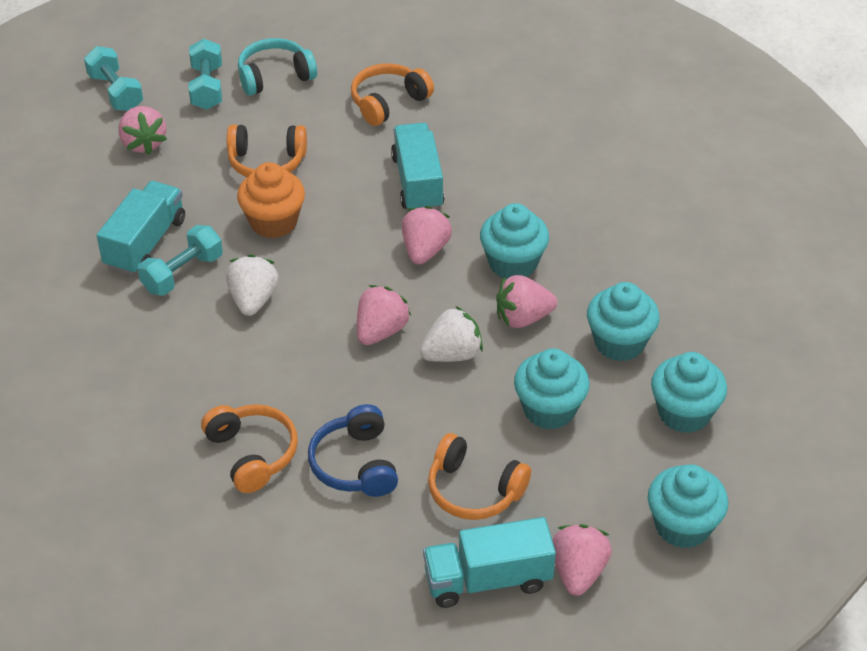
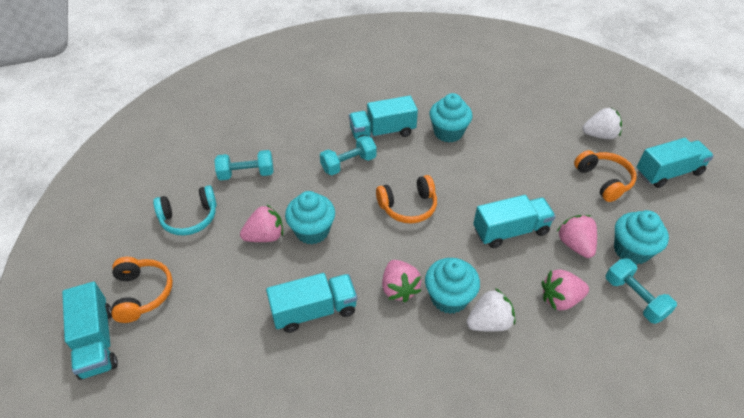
blue headphones: 1 -> 0
orange cupcake: 1 -> 0
orange headphones: 4 -> 3
pink strawberry: 5 -> 4
turquoise cupcake: 5 -> 4
turquoise truck: 3 -> 5

